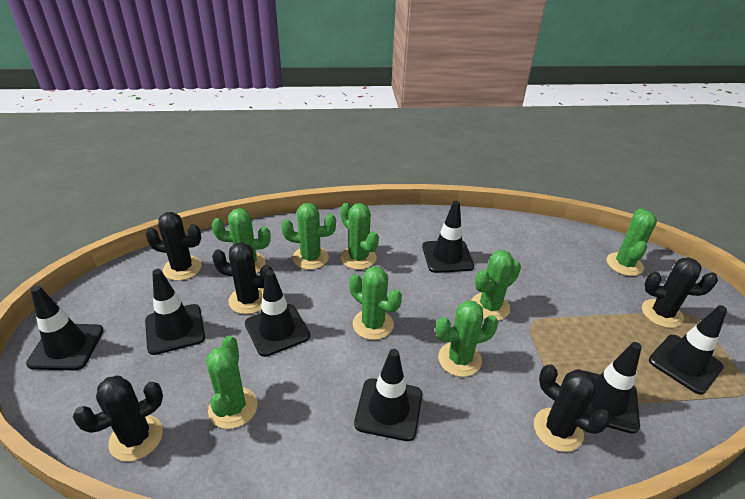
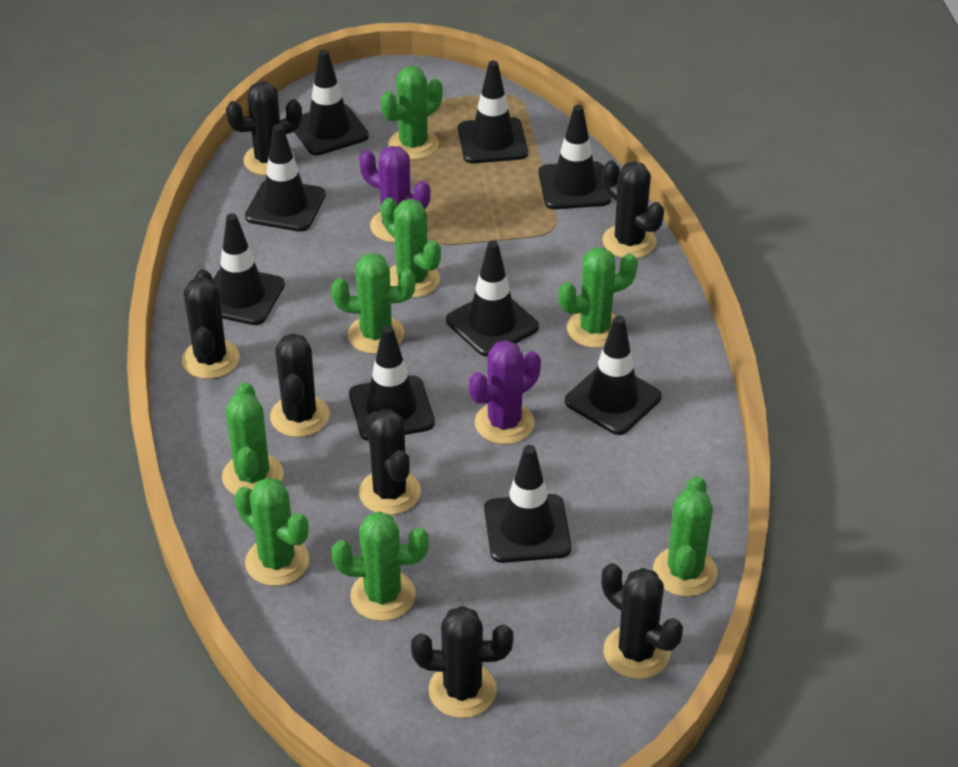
black cactus: 5 -> 7
black traffic cone: 7 -> 9
purple cactus: 0 -> 2

